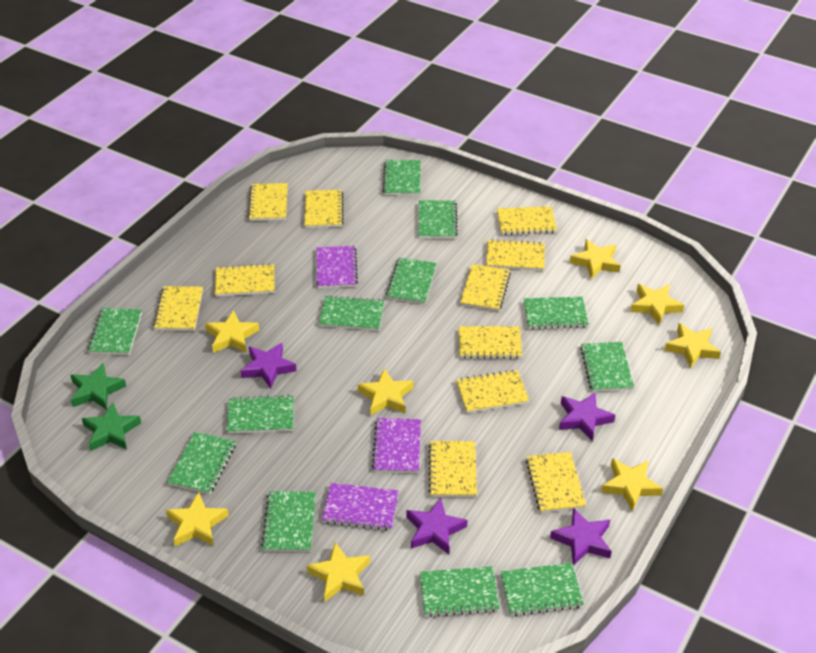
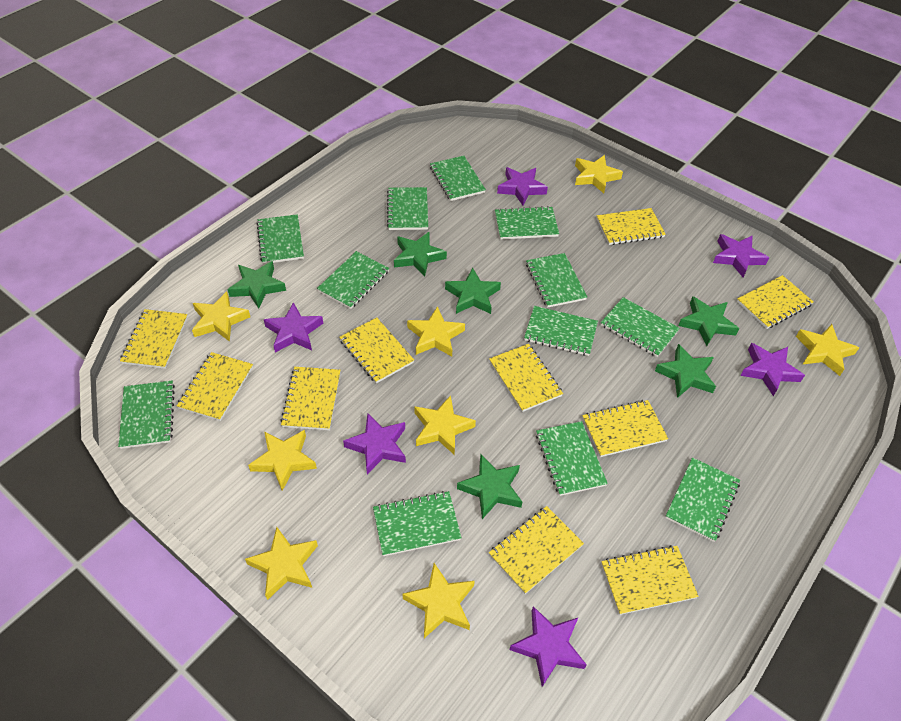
green star: 2 -> 6
purple notebook: 3 -> 0
purple star: 4 -> 6
yellow notebook: 11 -> 10

